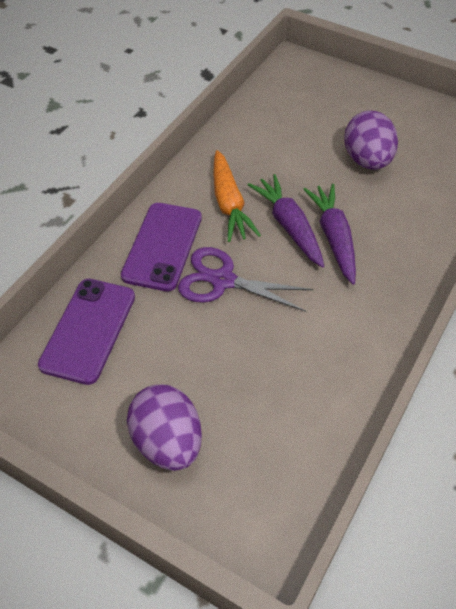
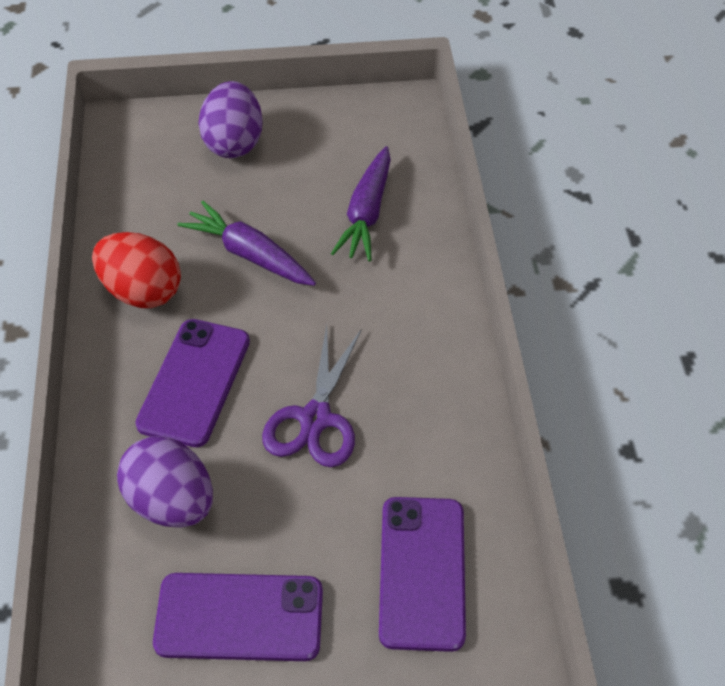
orange carrot: 1 -> 0
purple phone: 2 -> 3
red egg: 0 -> 1

